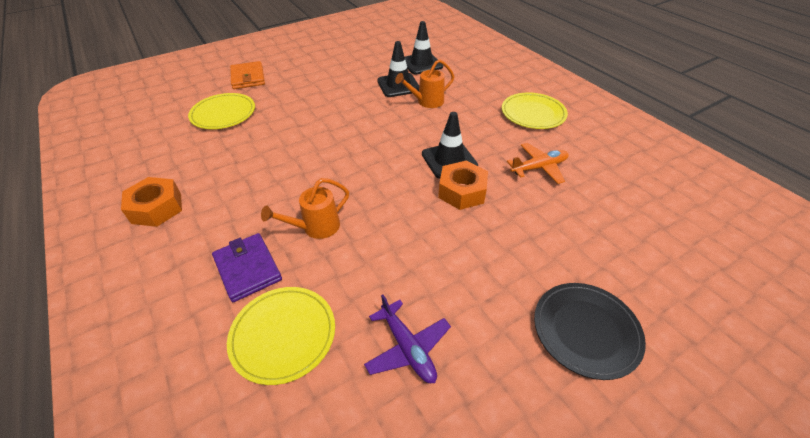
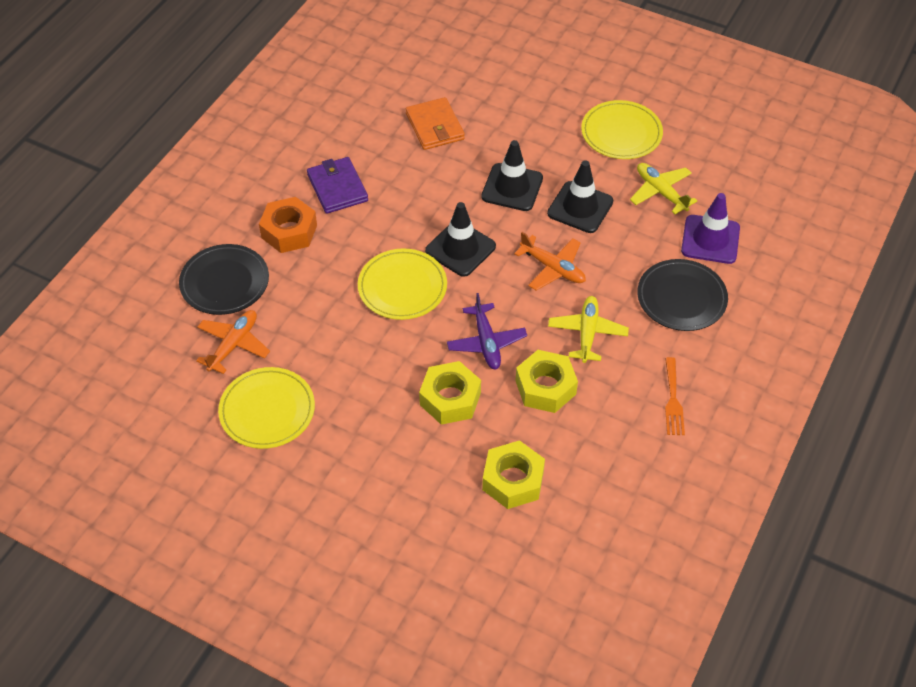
black plate: 1 -> 2
orange fork: 0 -> 1
orange nut: 2 -> 1
orange plane: 1 -> 2
orange watering can: 2 -> 0
purple traffic cone: 0 -> 1
yellow nut: 0 -> 3
yellow plane: 0 -> 2

